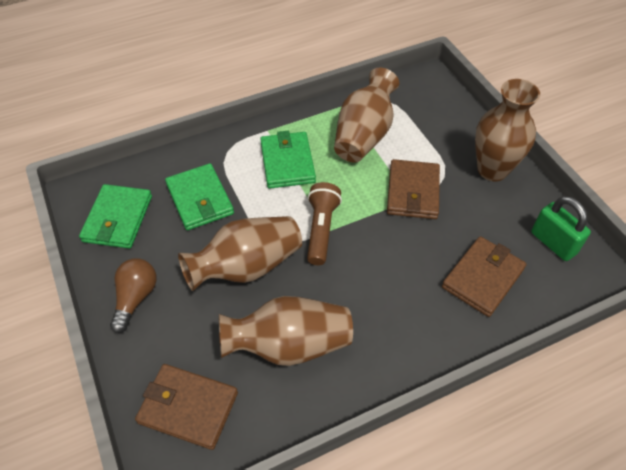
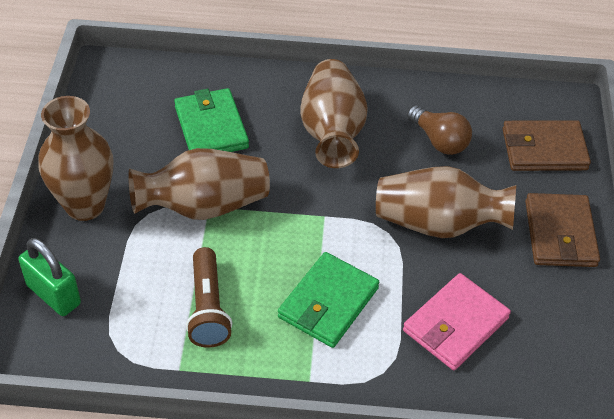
brown wallet: 3 -> 2
green wallet: 3 -> 2
pink wallet: 0 -> 1

